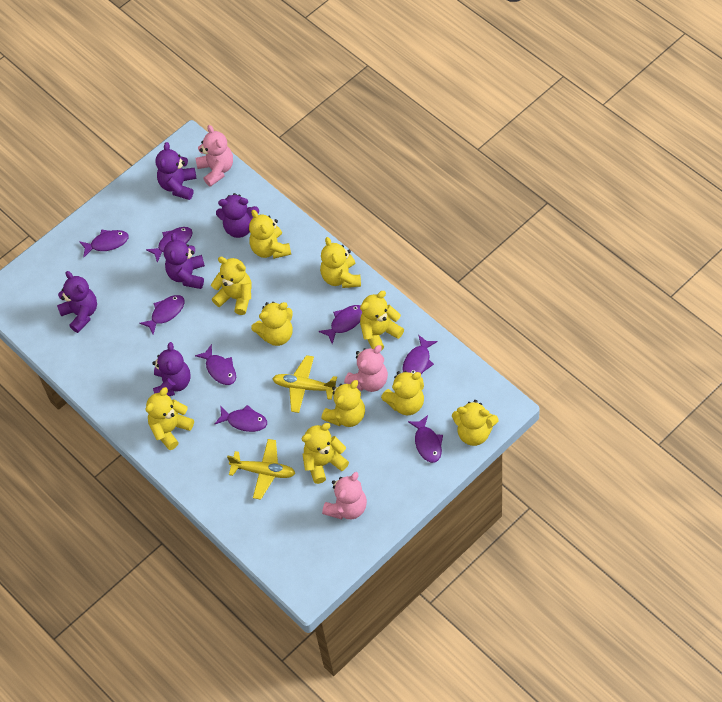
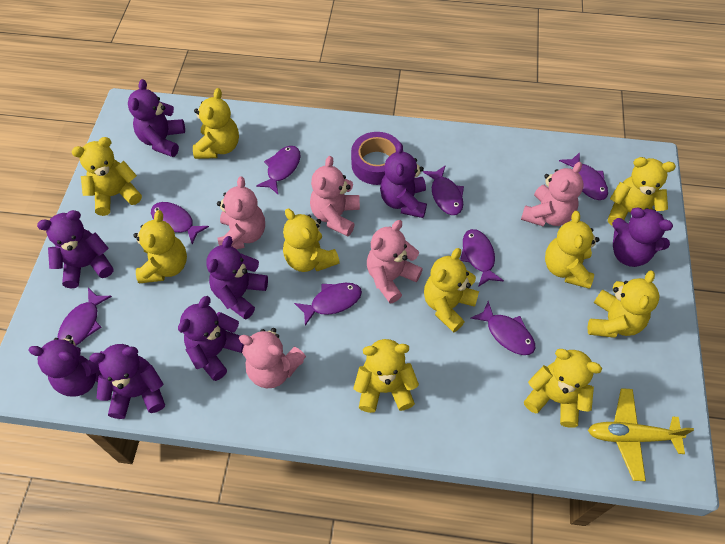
pink teddy bear: 3 -> 5
purple tape: 0 -> 1
purple teddy bear: 5 -> 8
yellow plane: 2 -> 1

